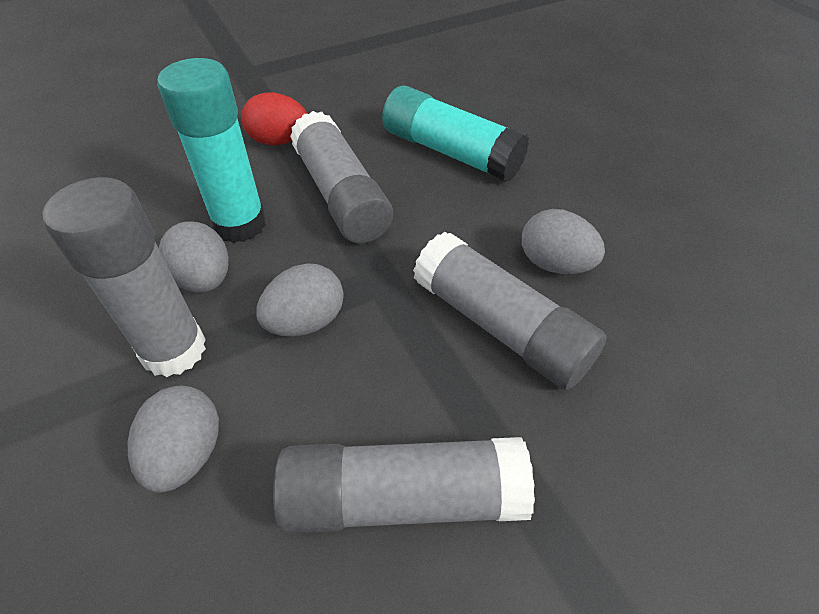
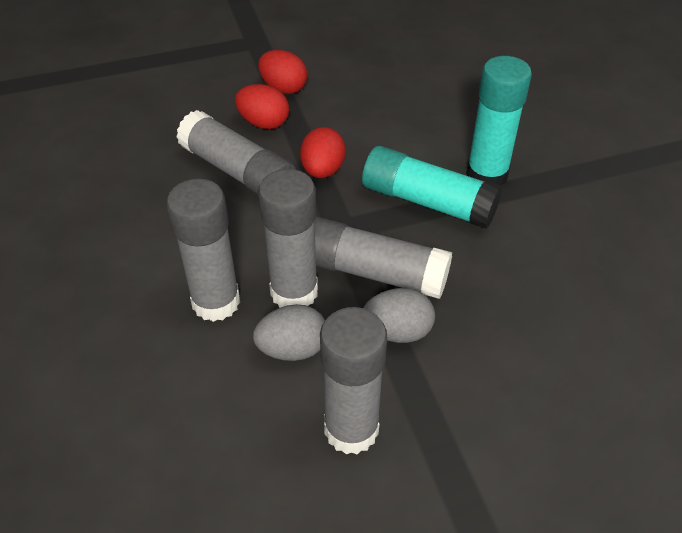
grey egg: 4 -> 2
grey glue stick: 4 -> 5
red egg: 1 -> 3

